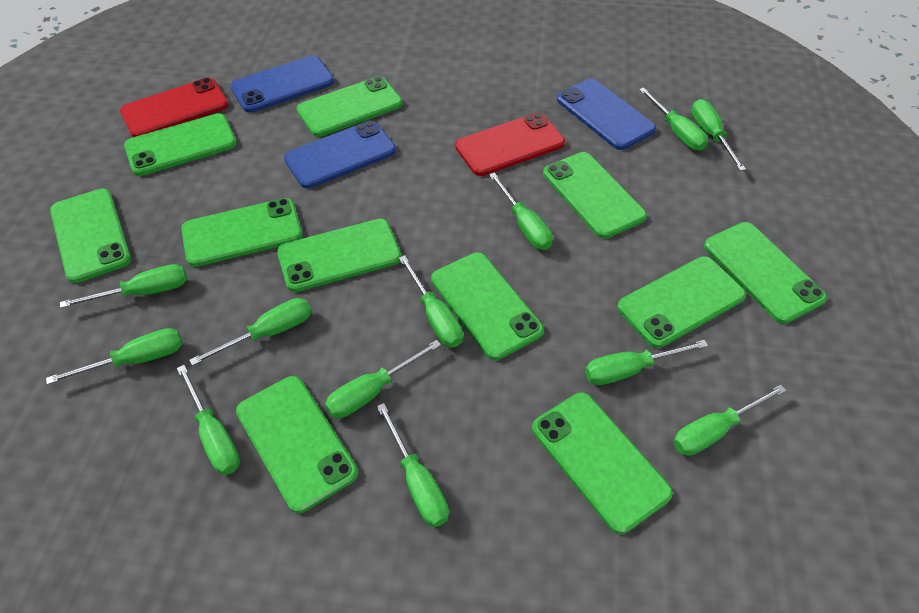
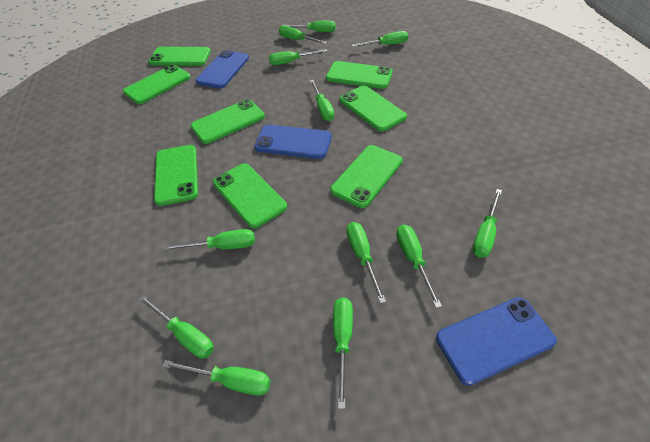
green phone: 11 -> 8
red phone: 2 -> 0

